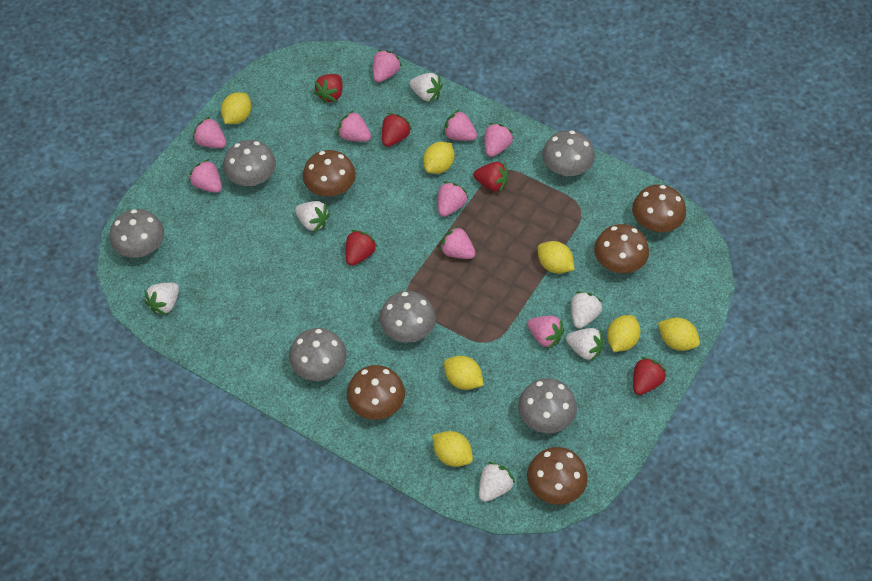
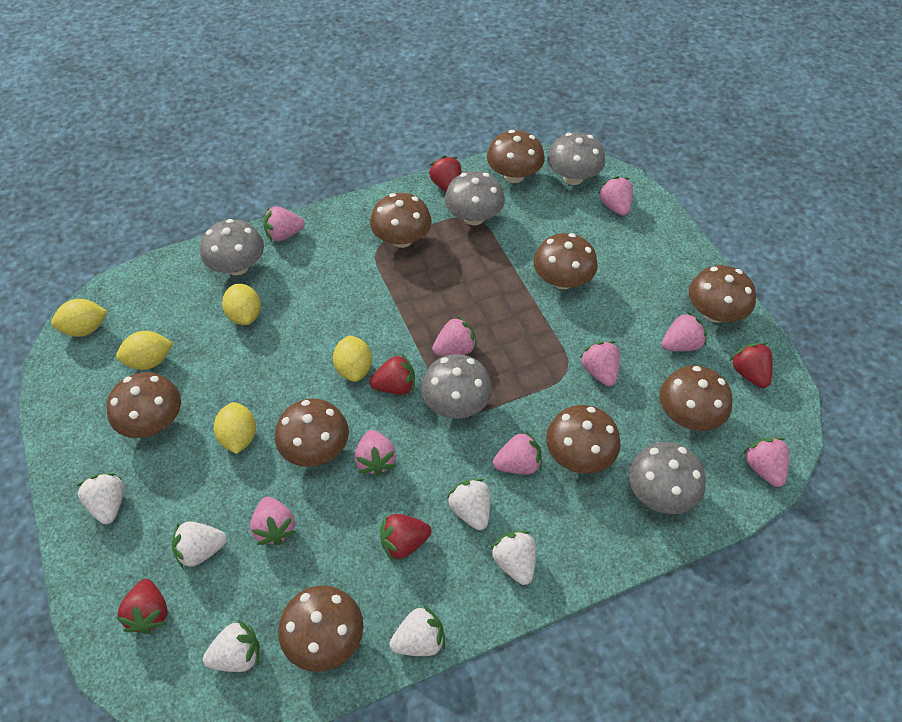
brown mushroom: 5 -> 9
grey mushroom: 6 -> 5
yellow lemon: 7 -> 5

